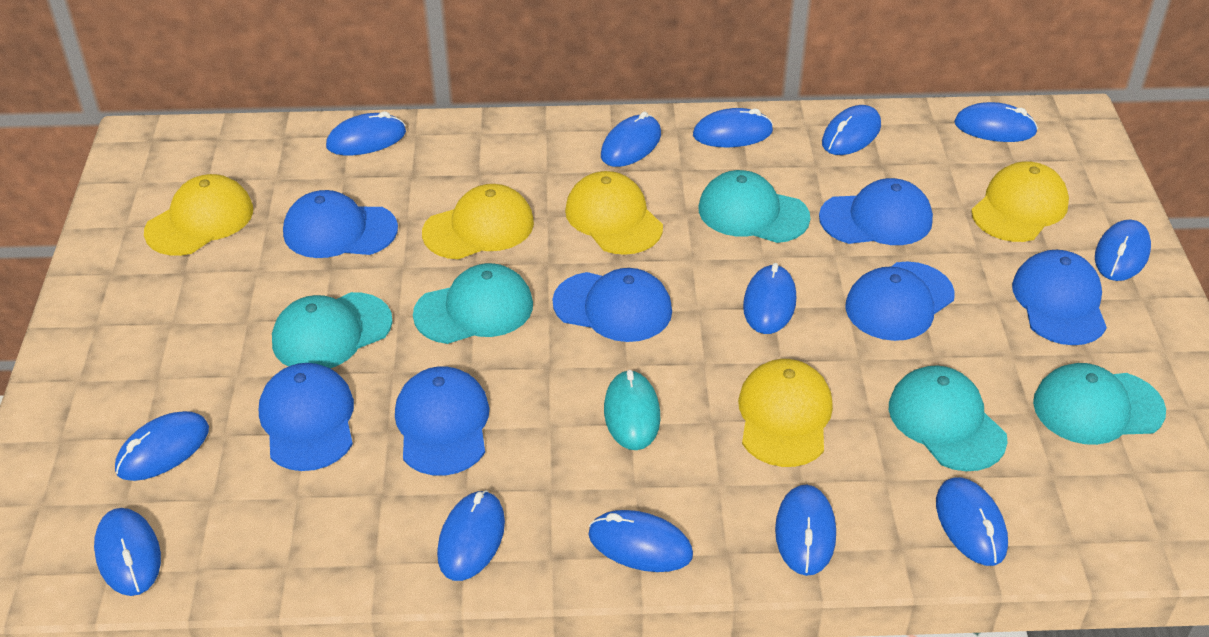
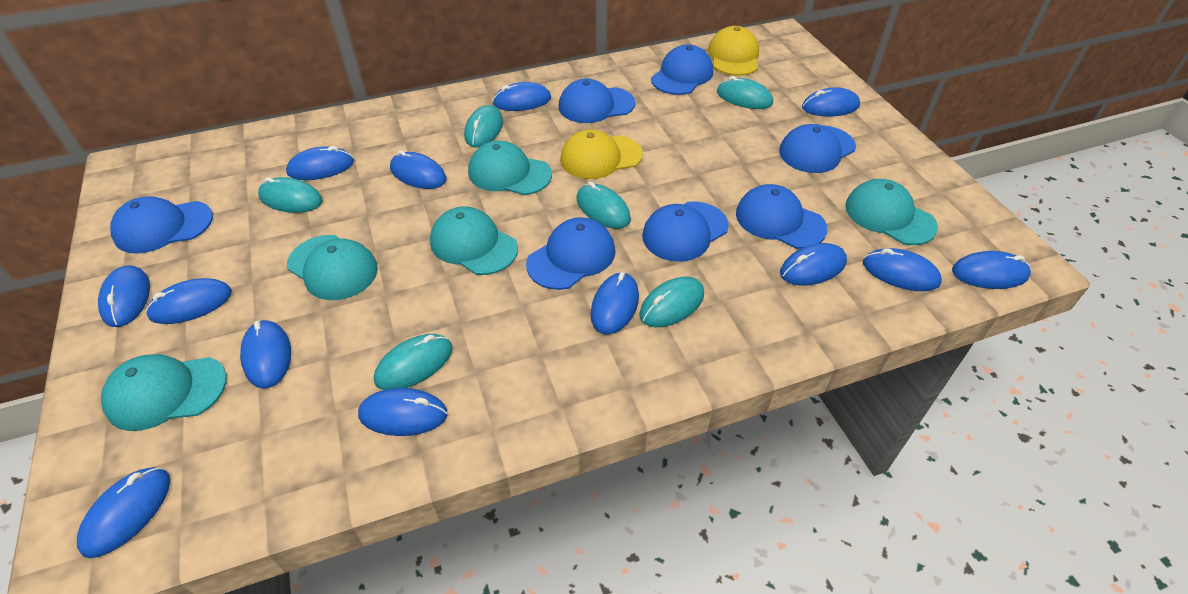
turquoise mouse: 1 -> 6
yellow cap: 5 -> 2

